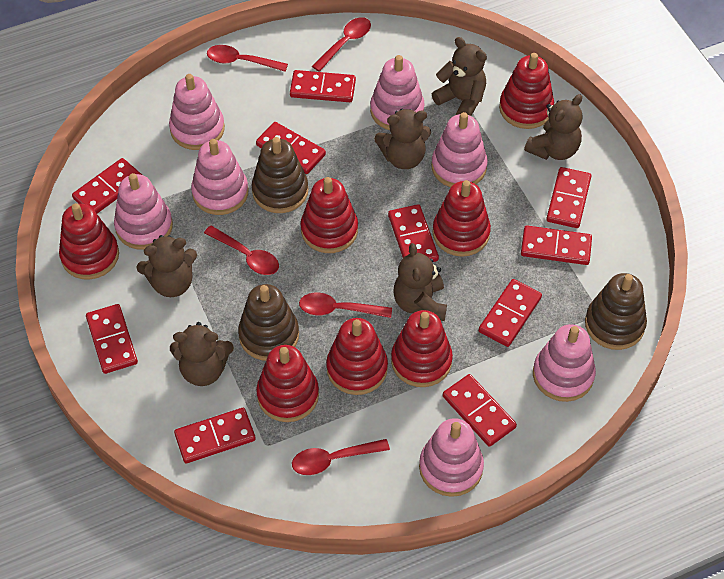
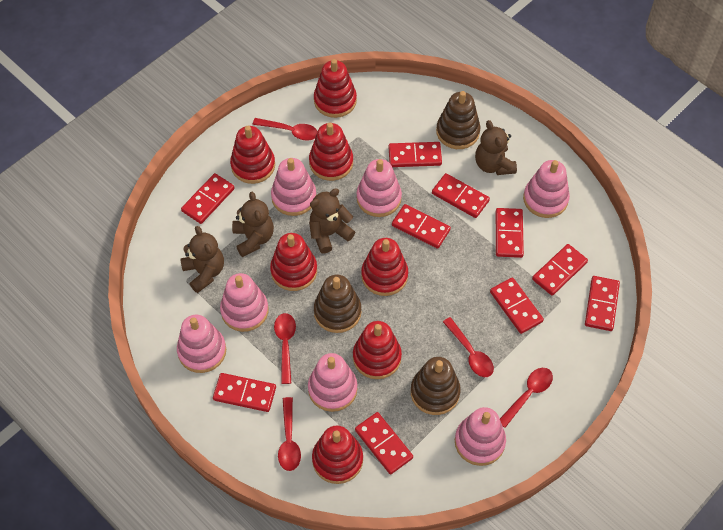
brown teddy bear: 6 -> 4

